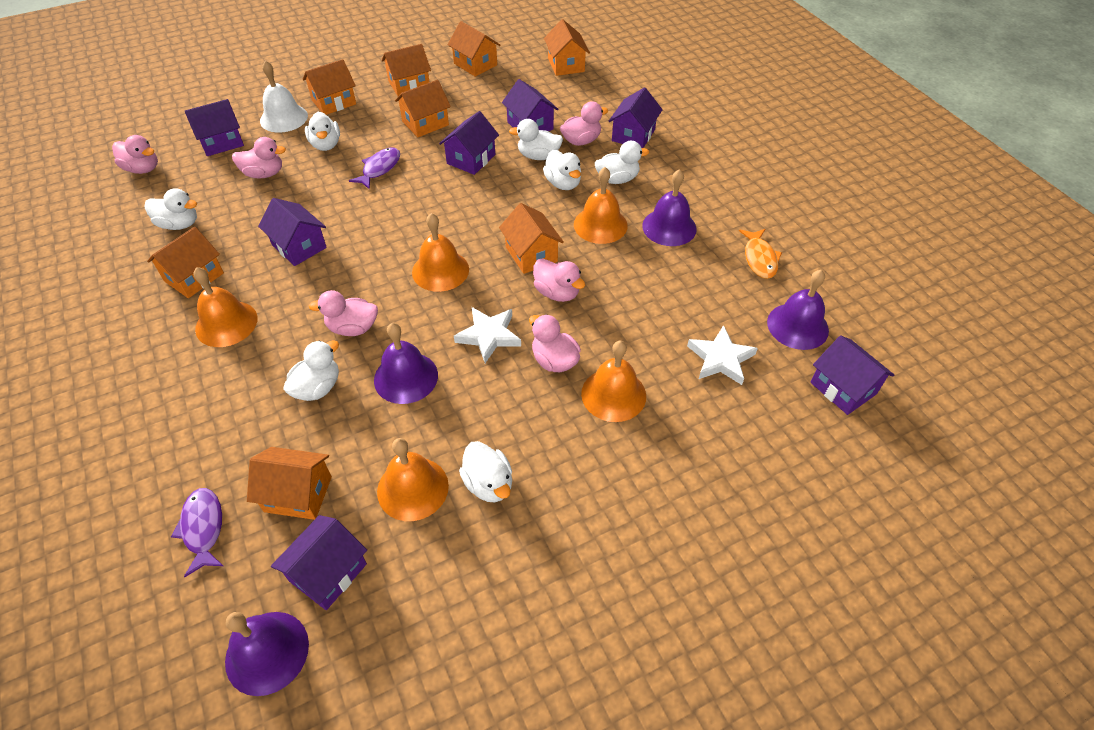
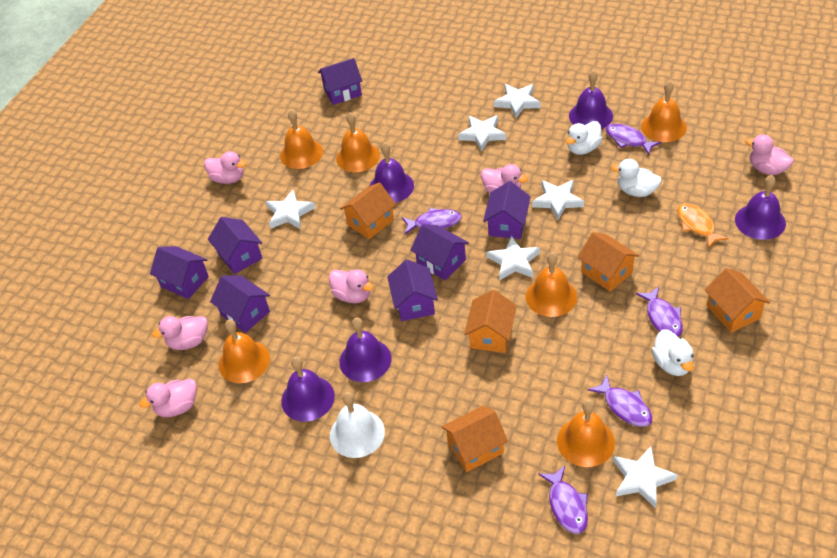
orange bell: 5 -> 6
orange house: 8 -> 5
purple bell: 4 -> 5
purple fish: 2 -> 5
white duck: 7 -> 3
white star: 2 -> 6

